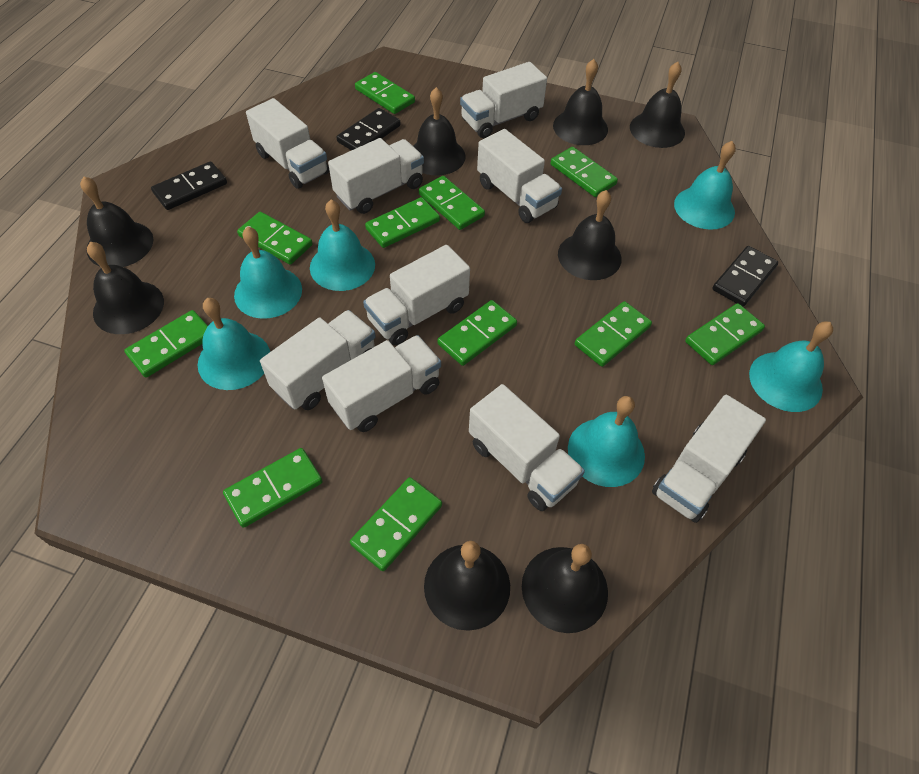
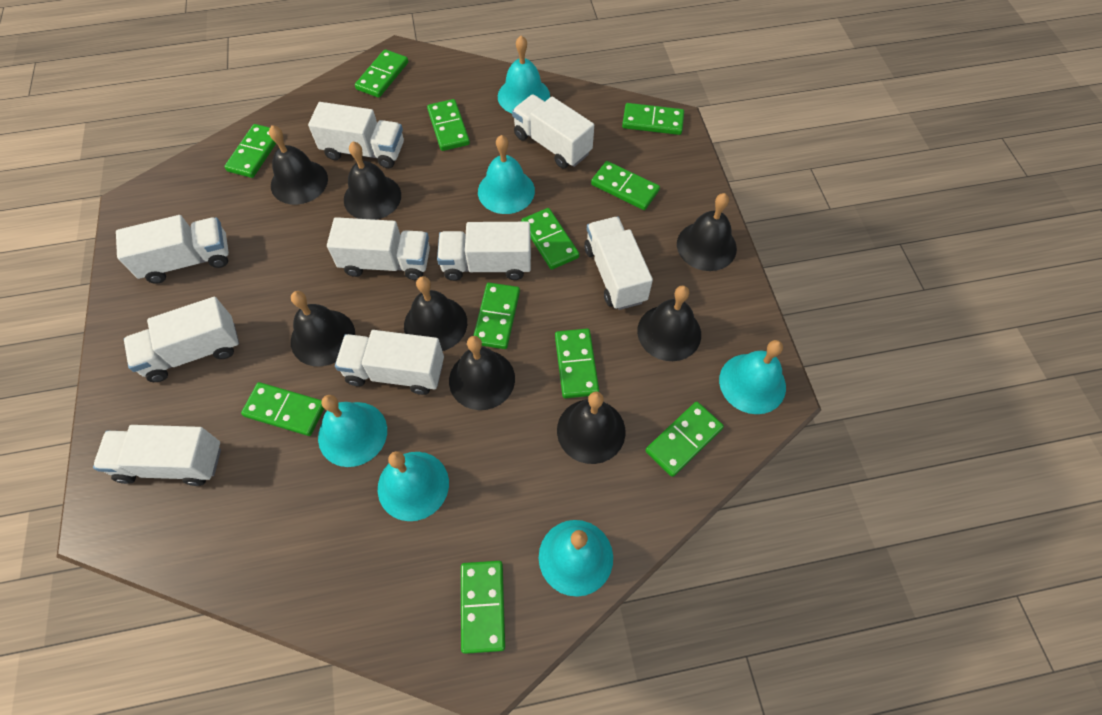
black domino: 3 -> 0

